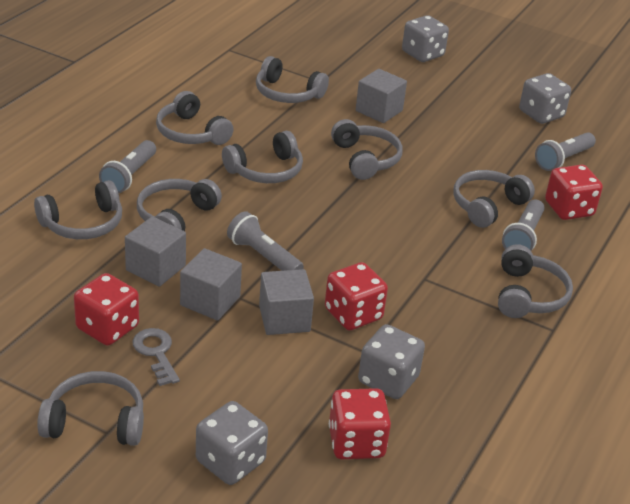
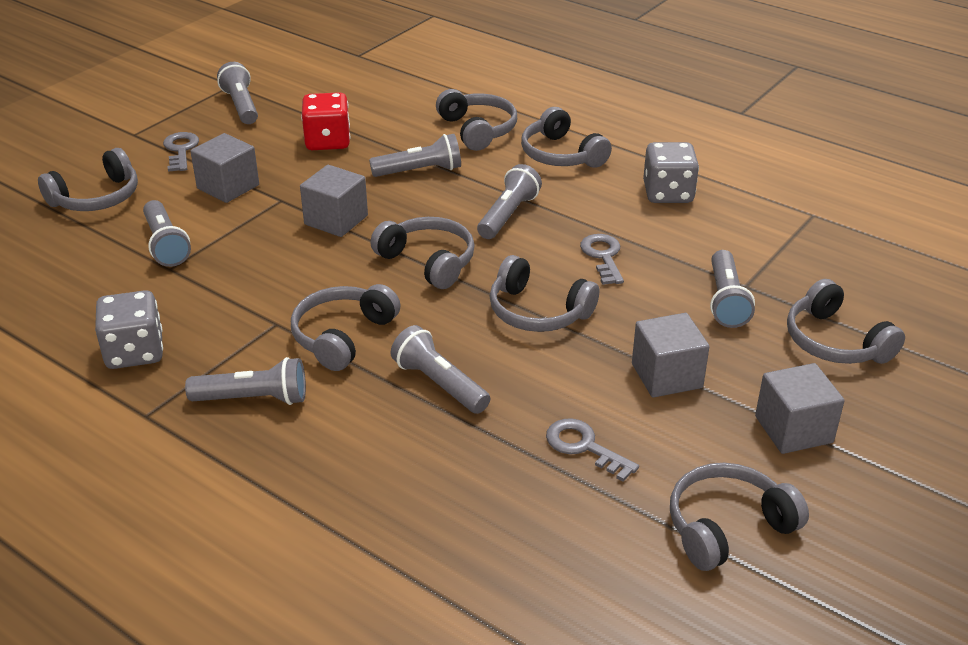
grey dice: 4 -> 2
grey flashlight: 4 -> 7
grey headphones: 9 -> 8
grey key: 1 -> 3
red dice: 4 -> 1

